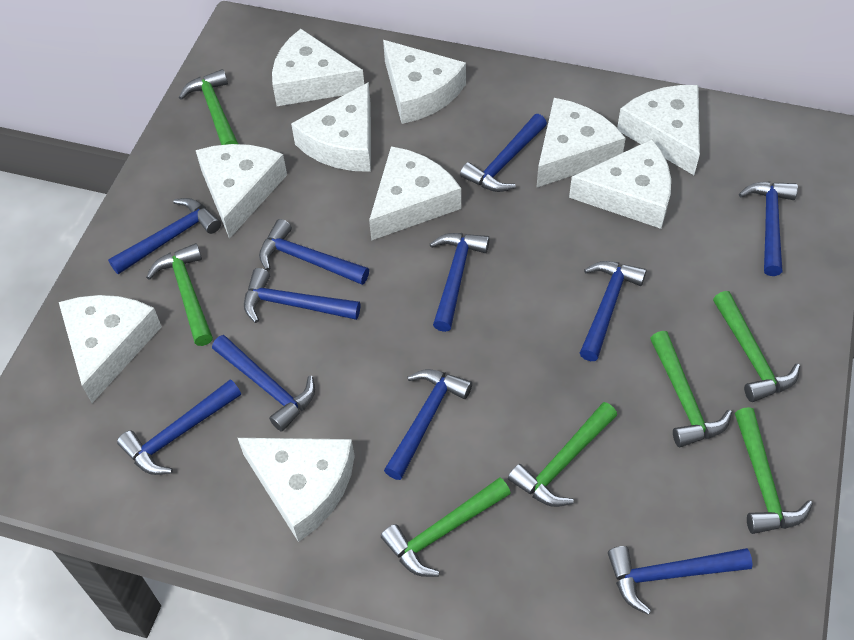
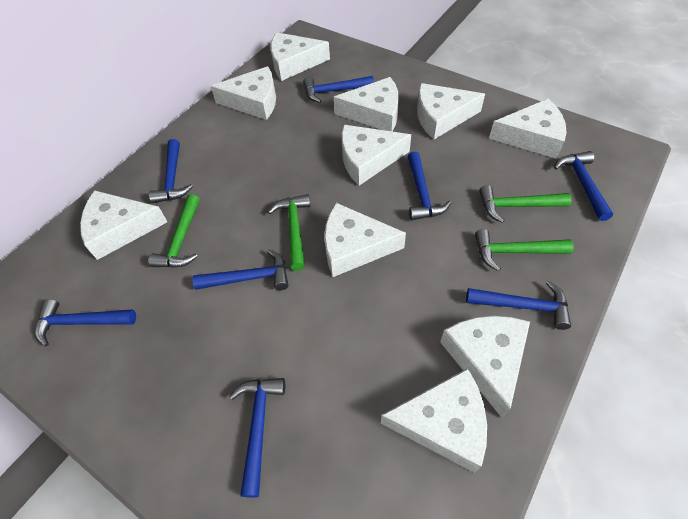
blue hammer: 11 -> 8
green hammer: 7 -> 4

